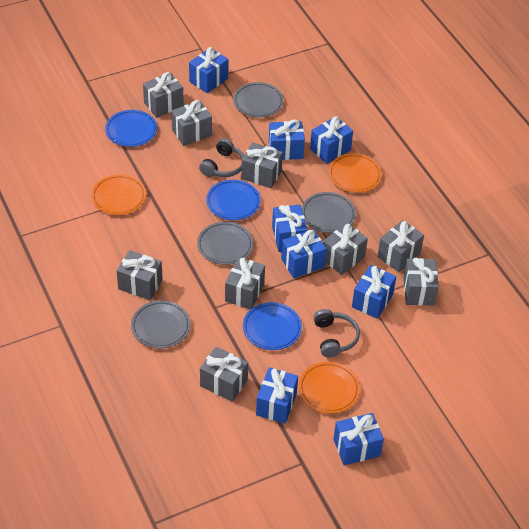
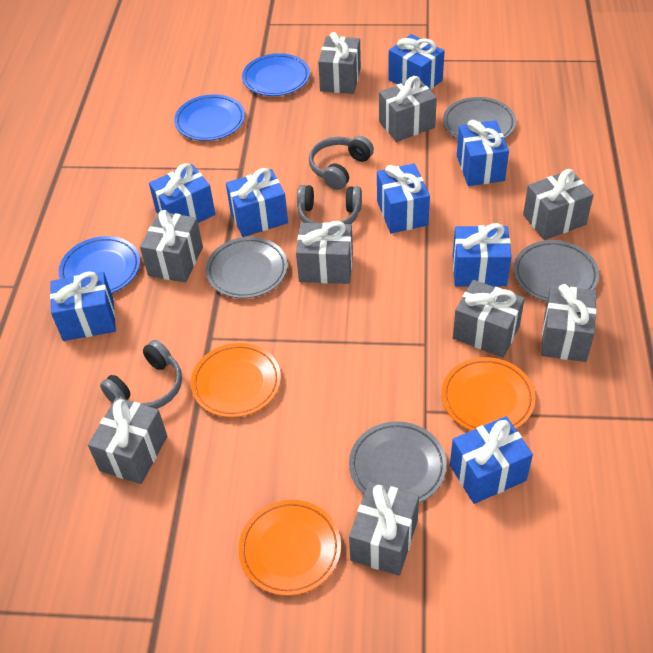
grey headphones: 2 -> 3

